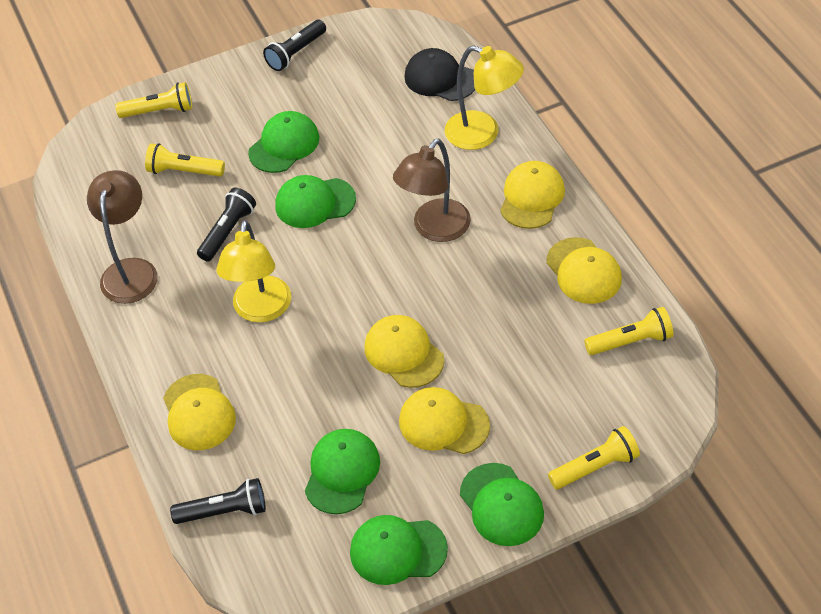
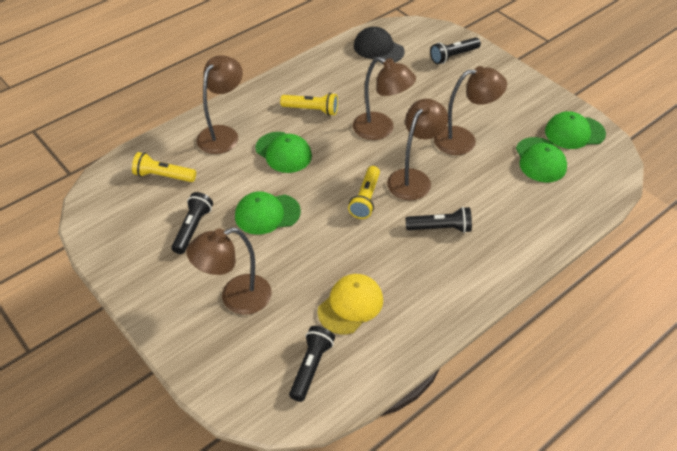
black flashlight: 3 -> 4
brown lamp: 2 -> 5
green cap: 5 -> 4
yellow cap: 5 -> 1
yellow flashlight: 4 -> 3
yellow lamp: 2 -> 0

